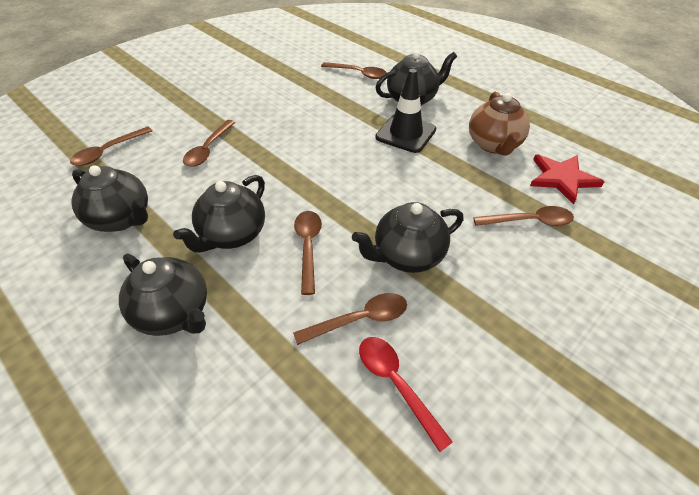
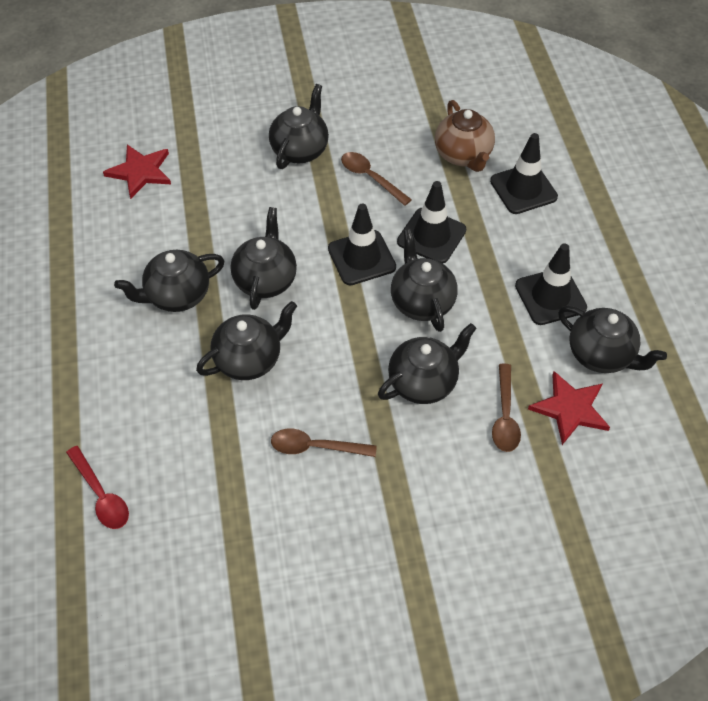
black teapot: 5 -> 7
black traffic cone: 1 -> 4
brown spoon: 6 -> 3
red star: 1 -> 2

